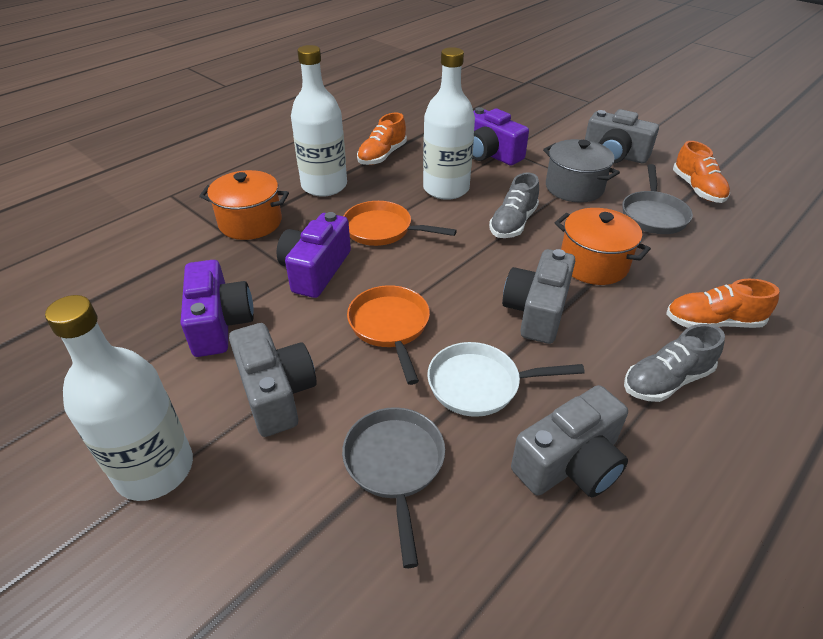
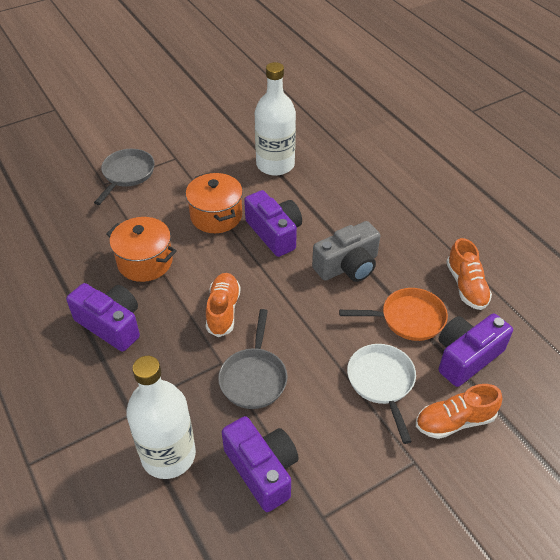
grey camera: 4 -> 1
grey pot: 1 -> 0
grey shoe: 2 -> 0
orange pan: 2 -> 1
purple camera: 3 -> 4
white bottle: 3 -> 2

